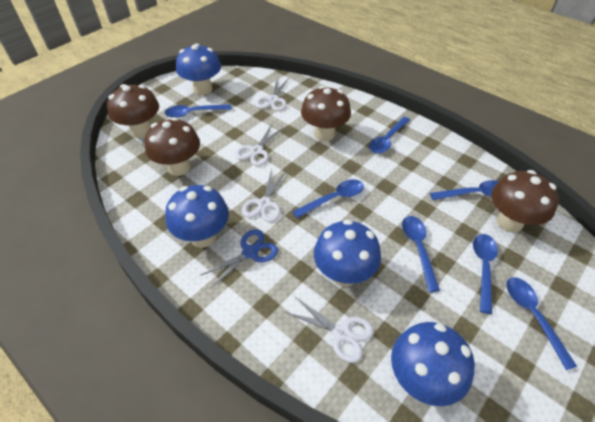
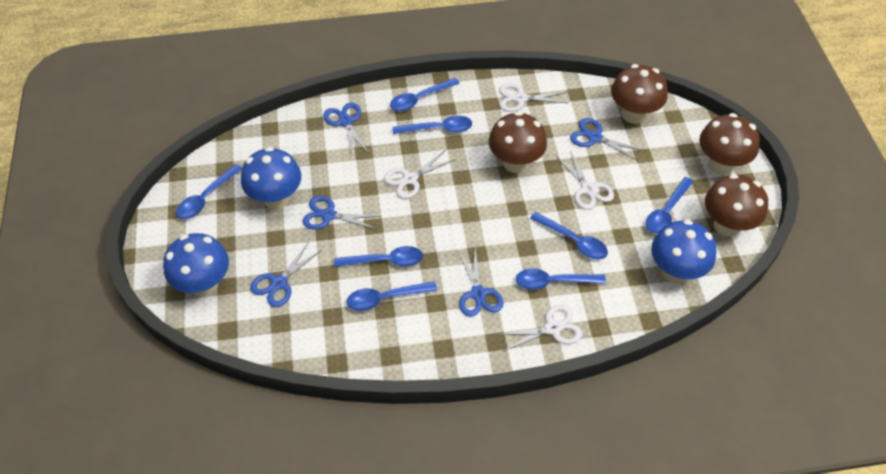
blue mushroom: 4 -> 3
blue scissors: 1 -> 5
blue spoon: 7 -> 8

